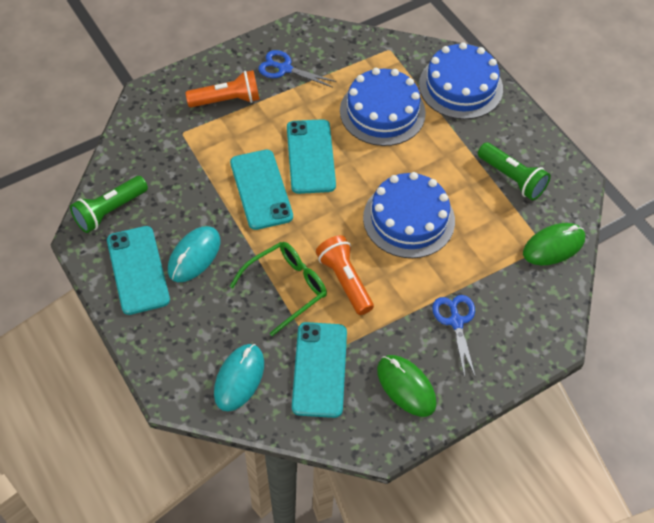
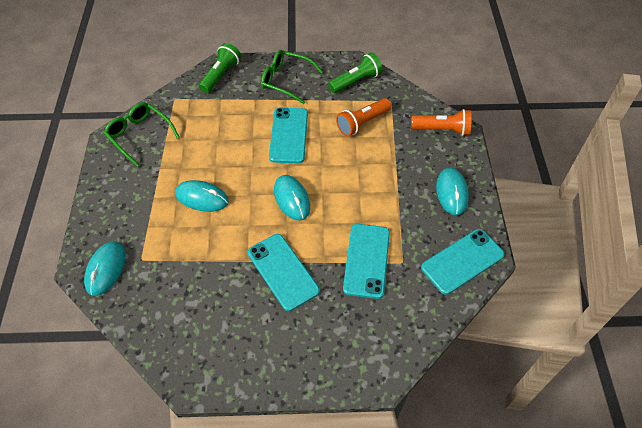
blue cake: 3 -> 0
blue scissors: 2 -> 0
green glasses: 1 -> 2
green mouse: 2 -> 0
turquoise mouse: 2 -> 4

